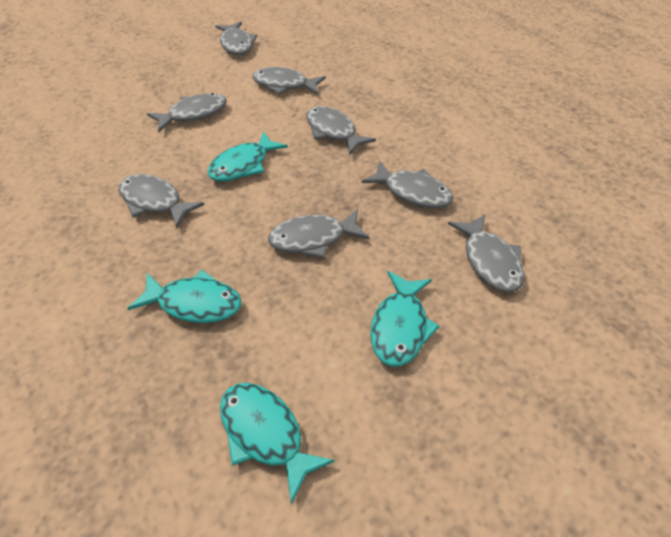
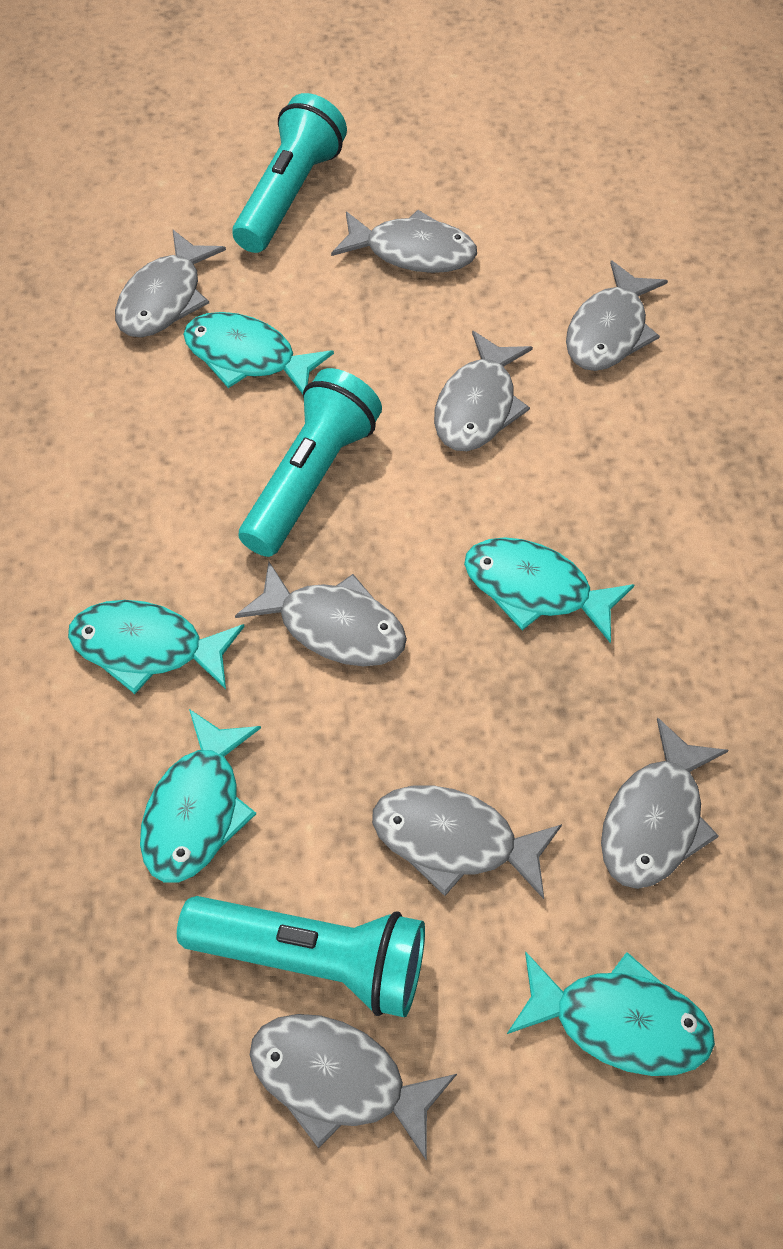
turquoise fish: 4 -> 5
turquoise flashlight: 0 -> 3

